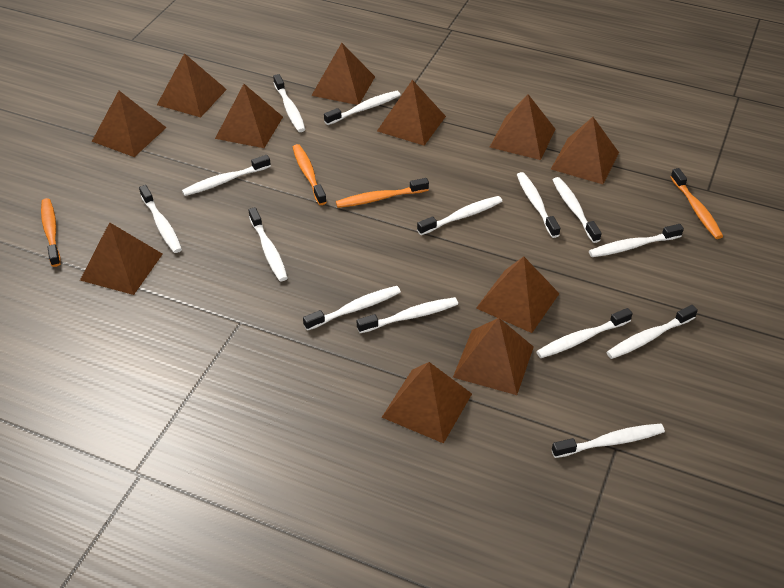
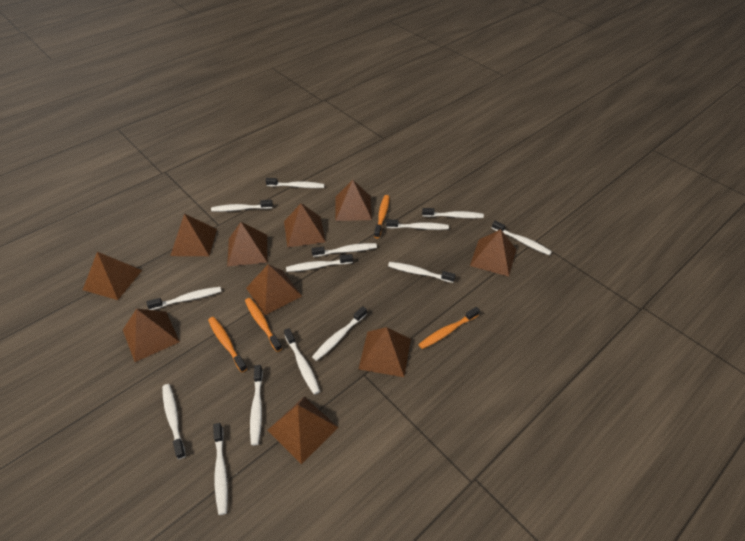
brown pyramid: 11 -> 10

